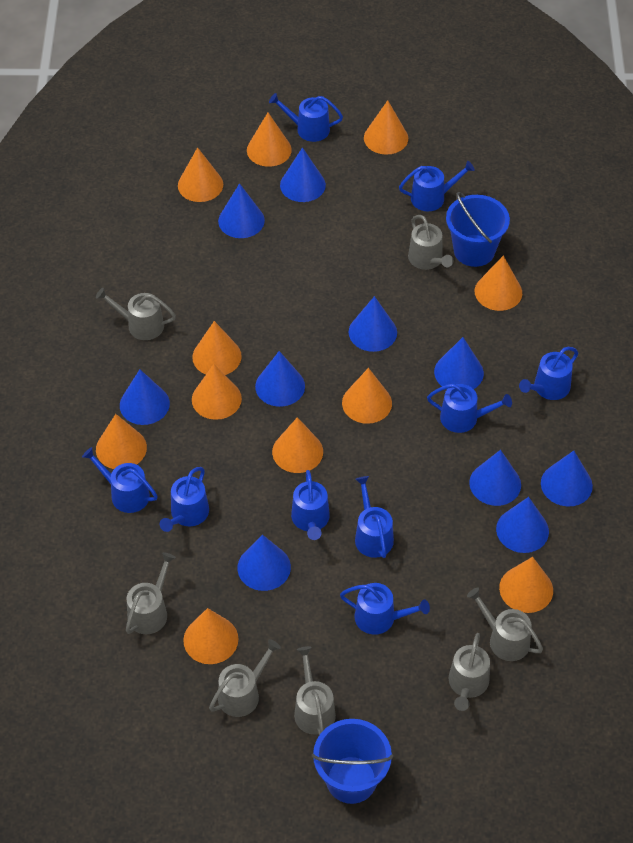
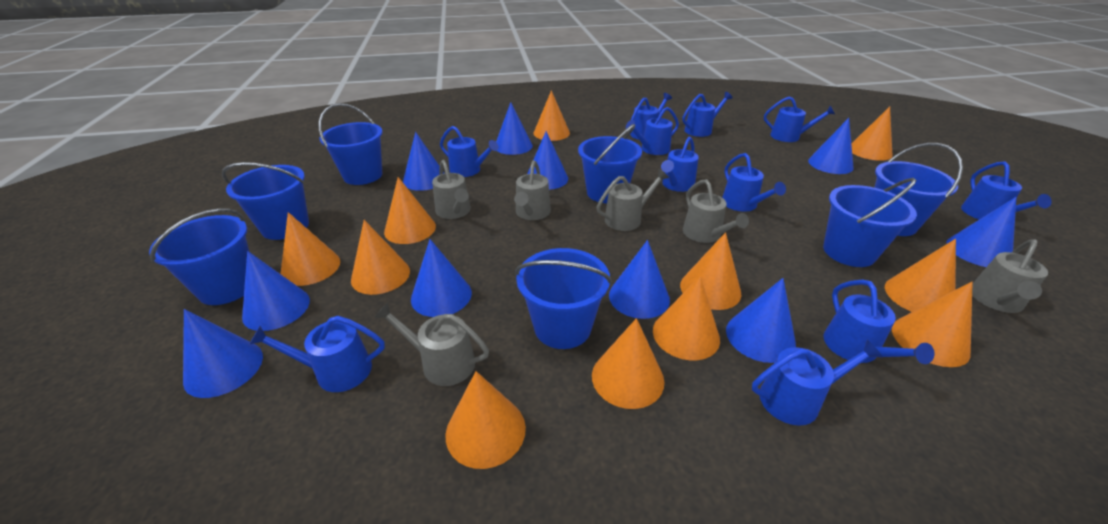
blue bucket: 2 -> 7
blue watering can: 9 -> 11
grey watering can: 7 -> 6

